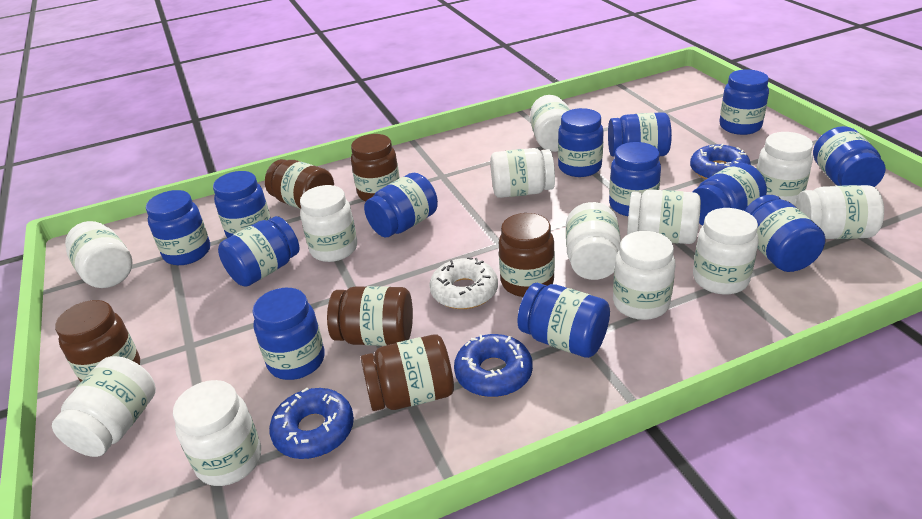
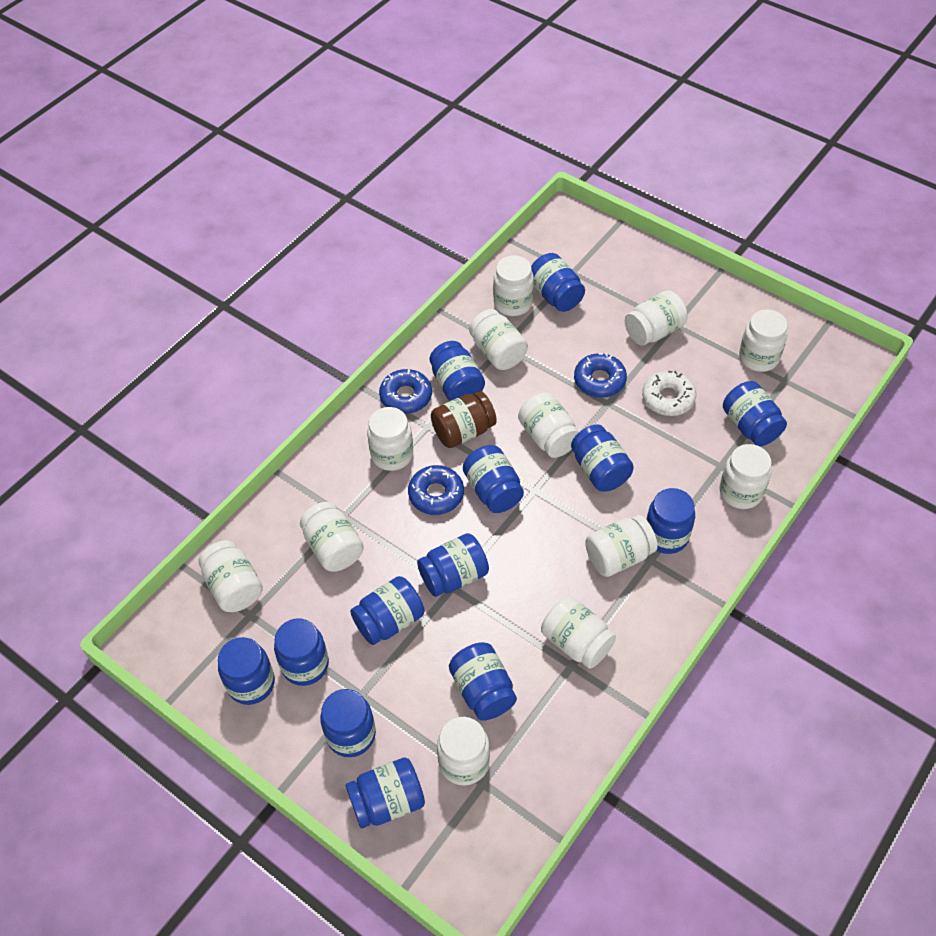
brown jar: 6 -> 1

